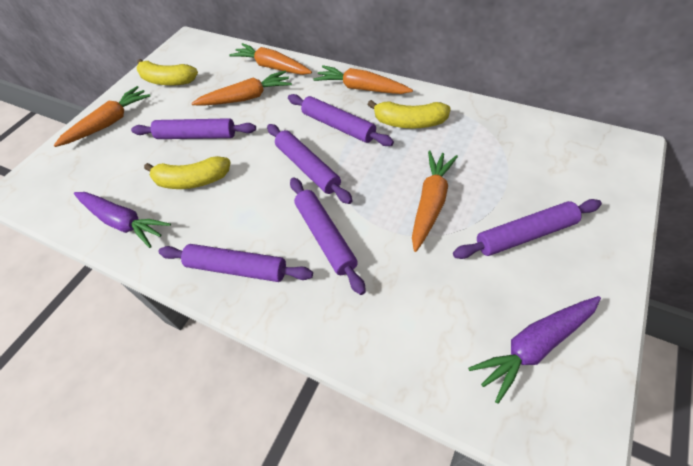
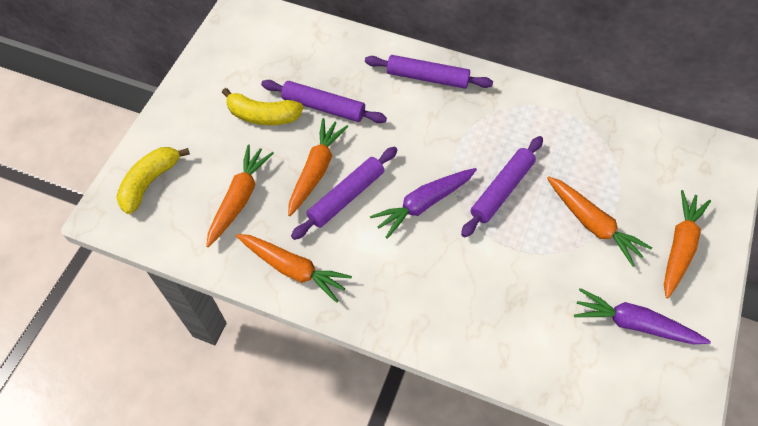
purple rolling pin: 6 -> 4
yellow banana: 3 -> 2

